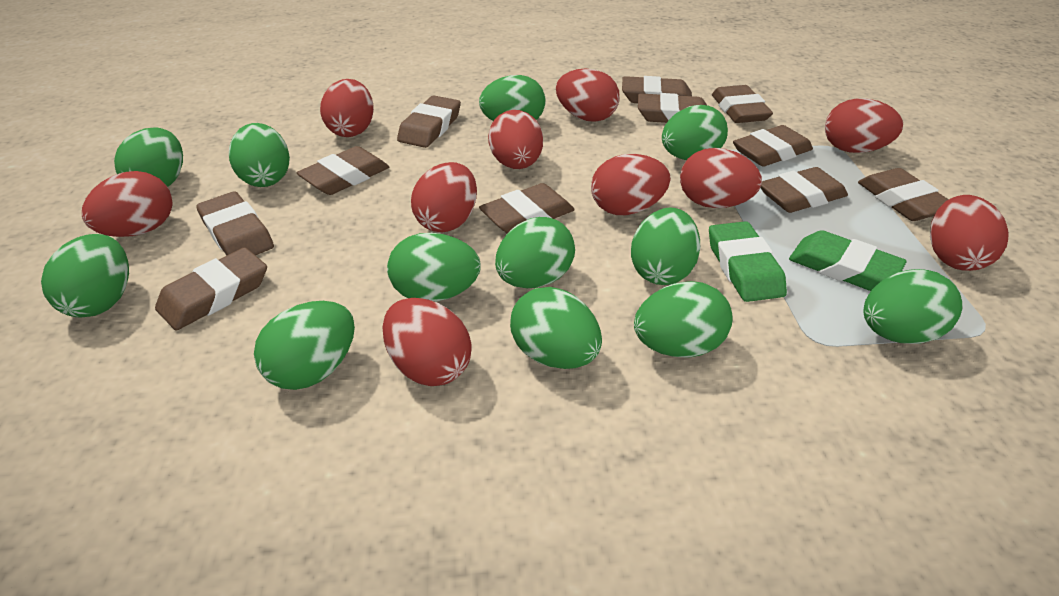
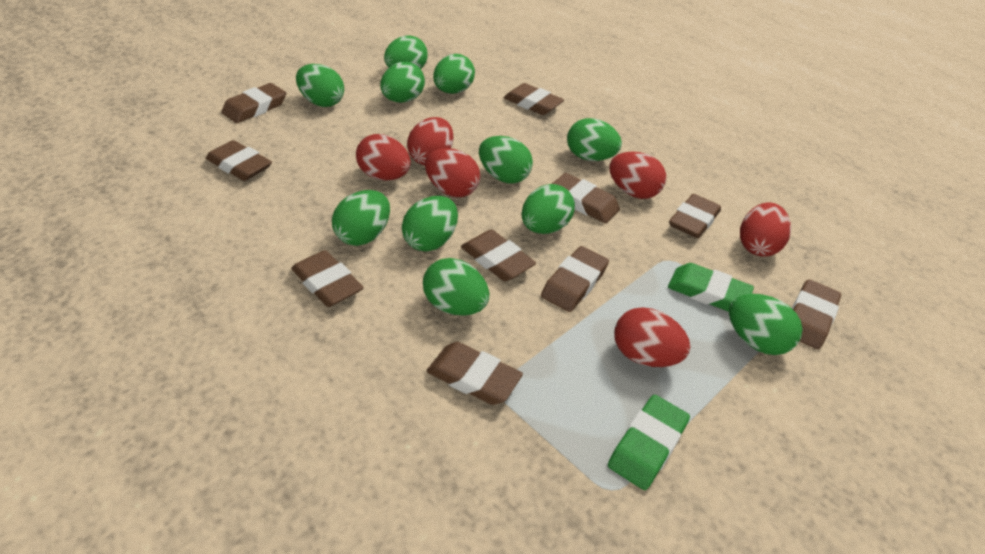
brown eraser: 11 -> 10
green egg: 12 -> 11
red egg: 10 -> 6

